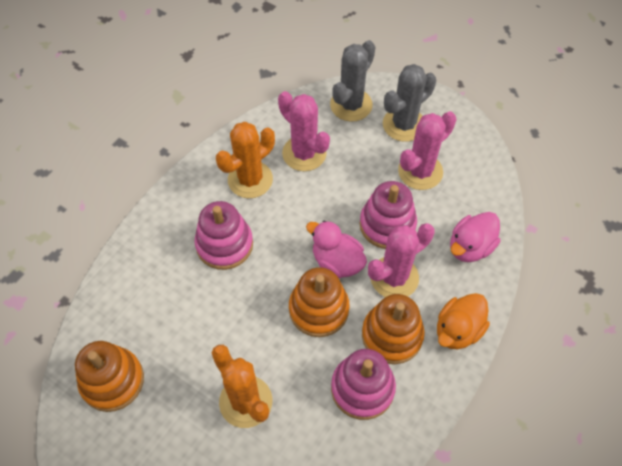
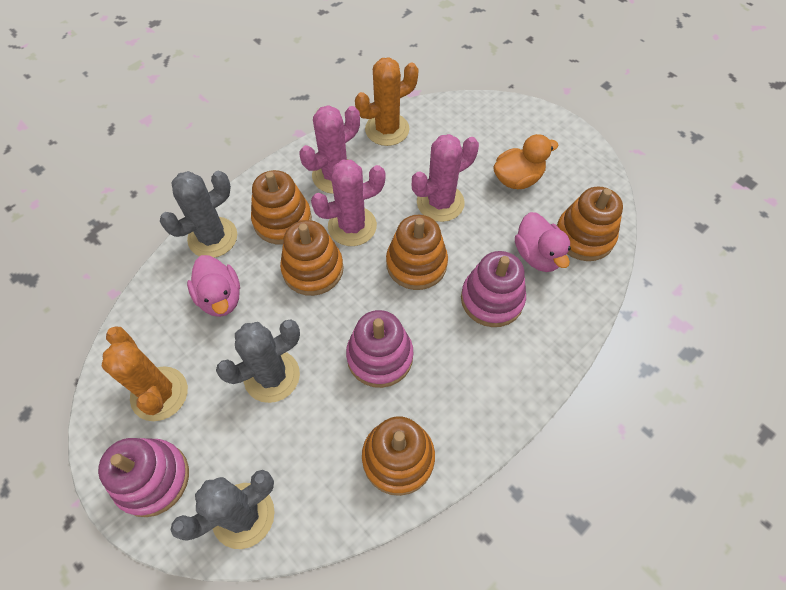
grey cactus: 2 -> 3
orange stacking toy: 3 -> 5

